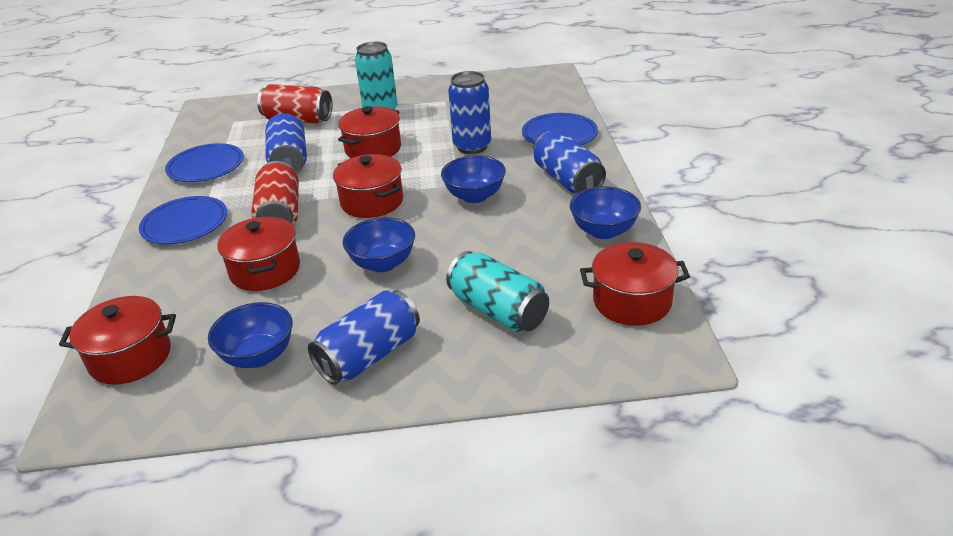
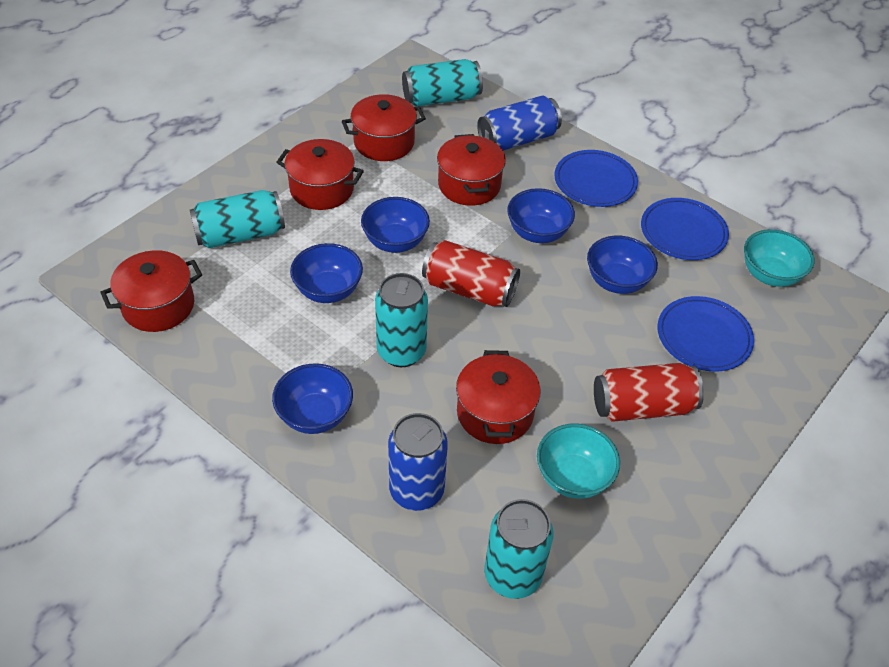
blue bowl: 4 -> 5
blue can: 4 -> 2
turquoise bowl: 0 -> 2
turquoise can: 2 -> 4

